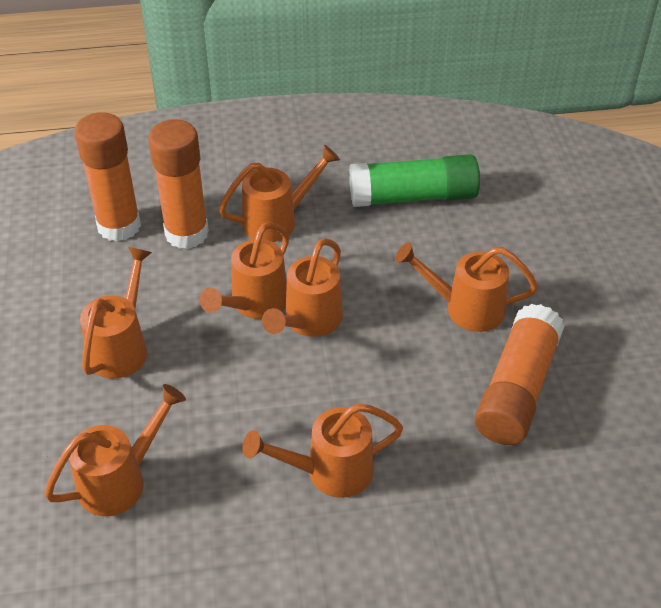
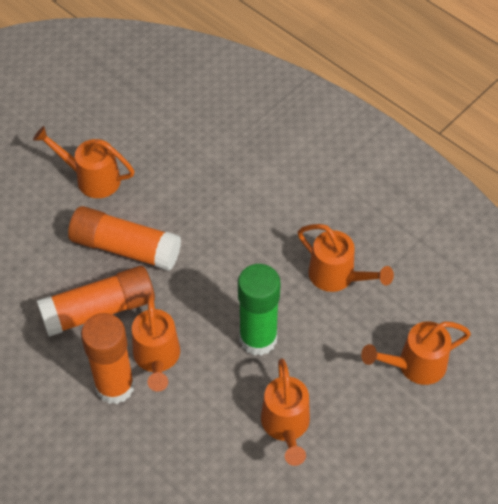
orange watering can: 7 -> 5

